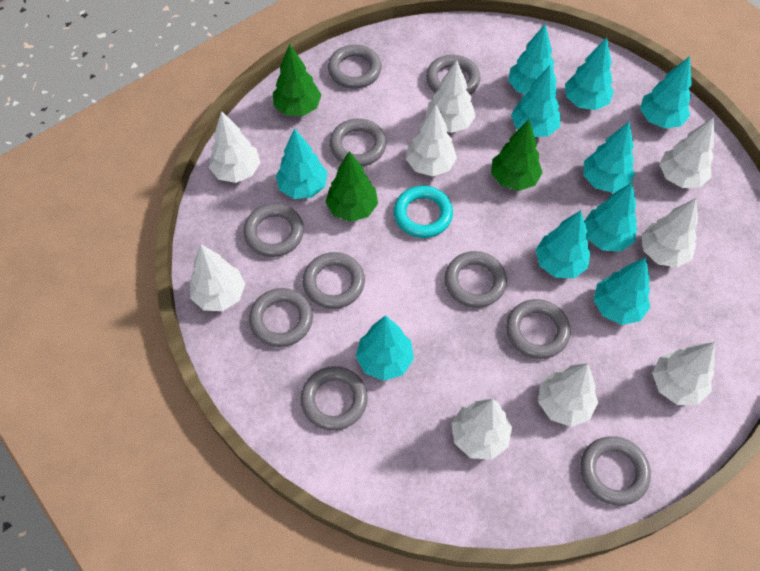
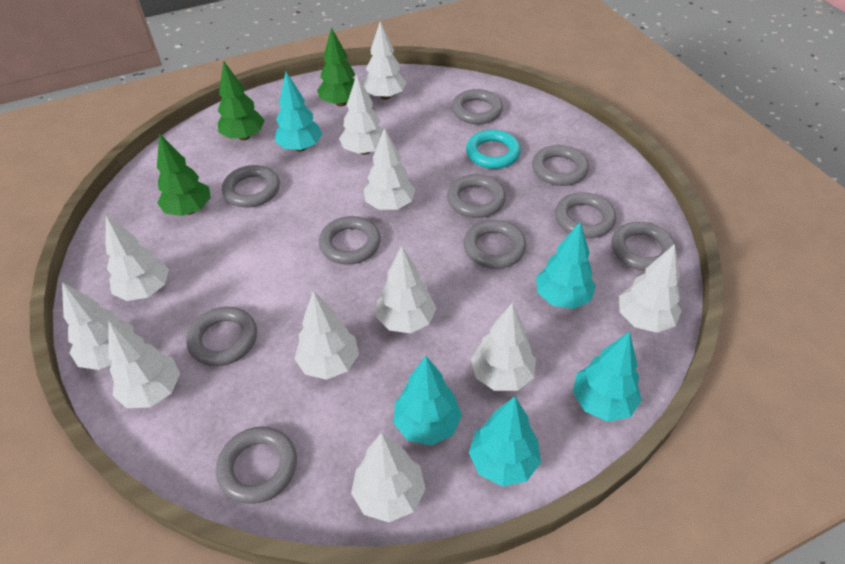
turquoise tree: 10 -> 5
white tree: 9 -> 11

